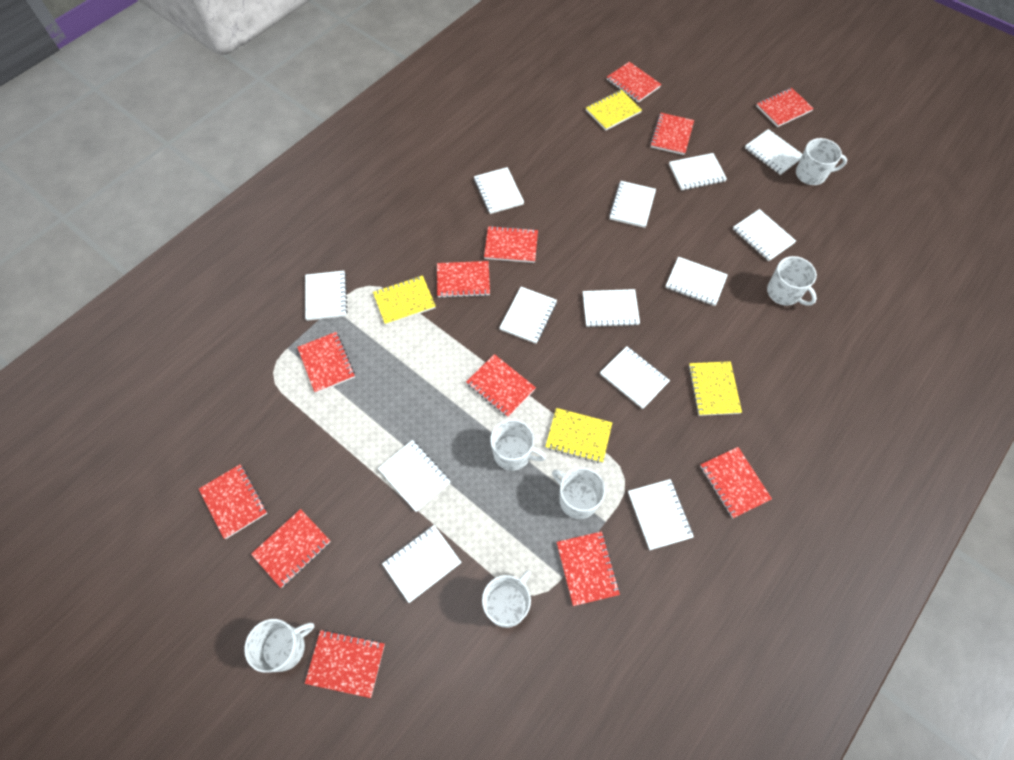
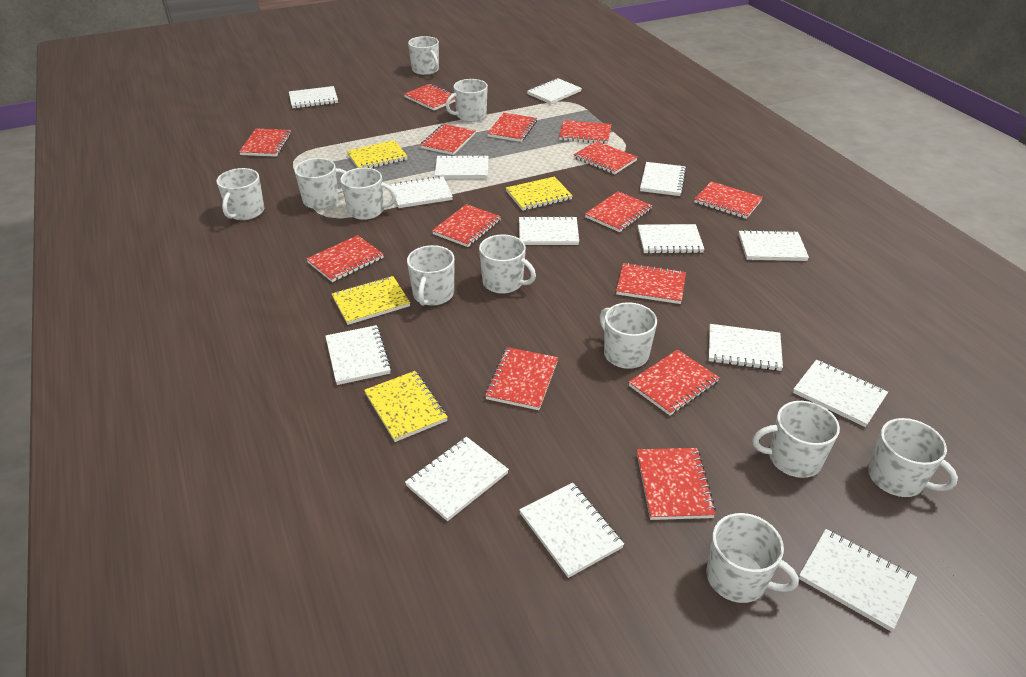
red notebook: 12 -> 14
white mug: 6 -> 11
white notebook: 13 -> 14

